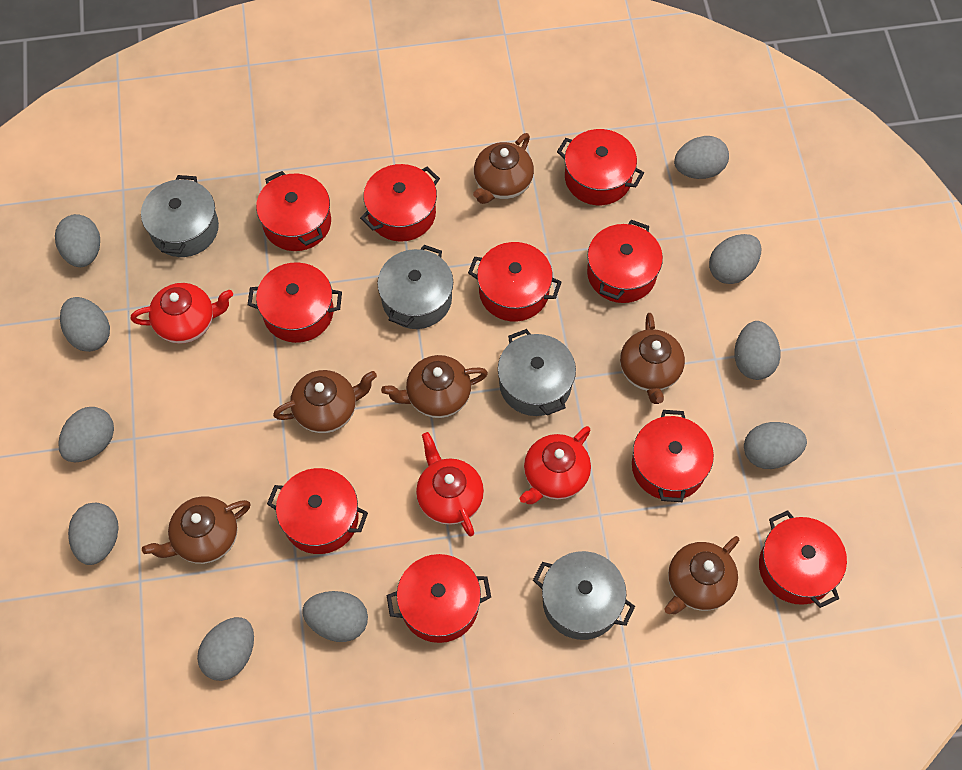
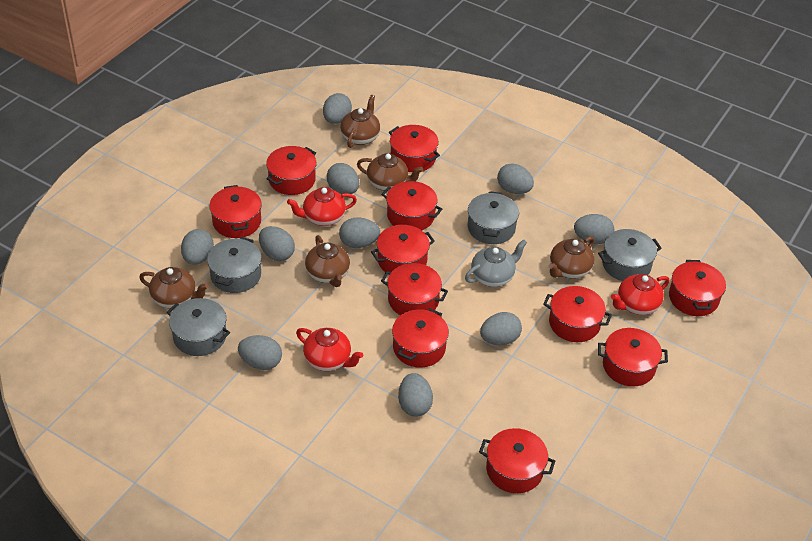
brown teapot: 6 -> 5
grey teapot: 0 -> 1
red pot: 10 -> 11

